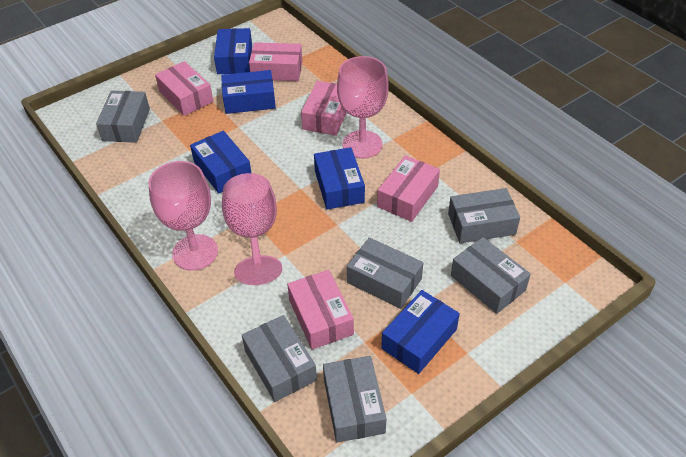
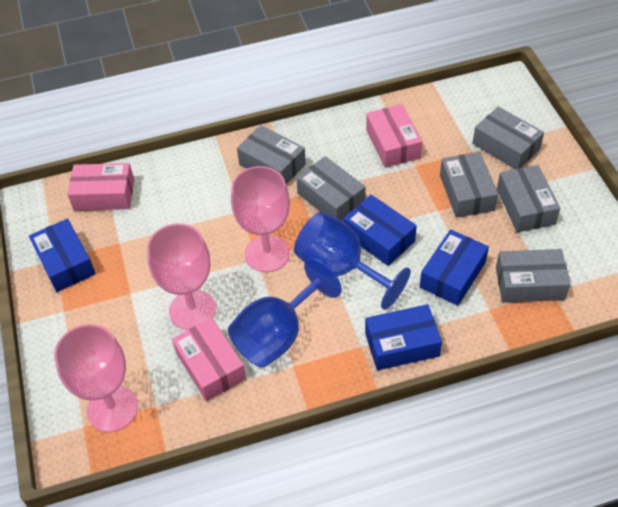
blue box: 5 -> 4
blue goblet: 0 -> 2
pink box: 5 -> 3

